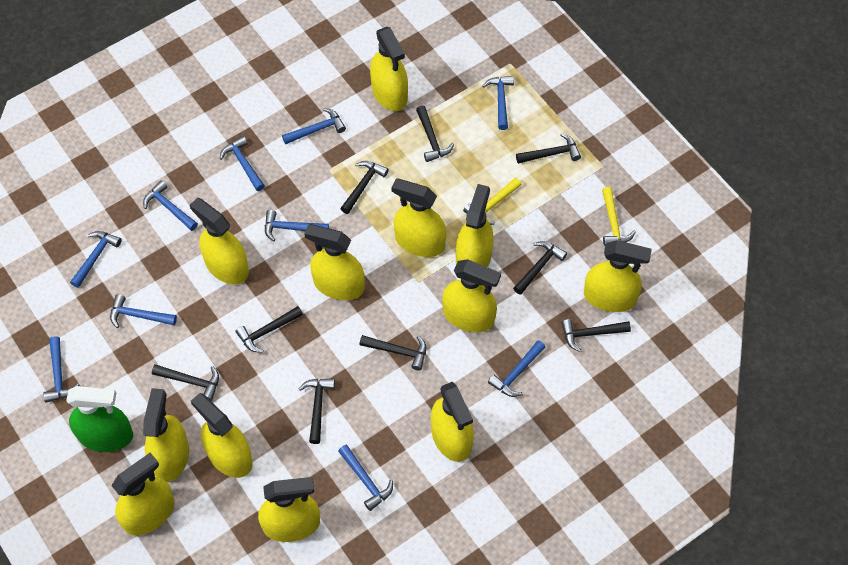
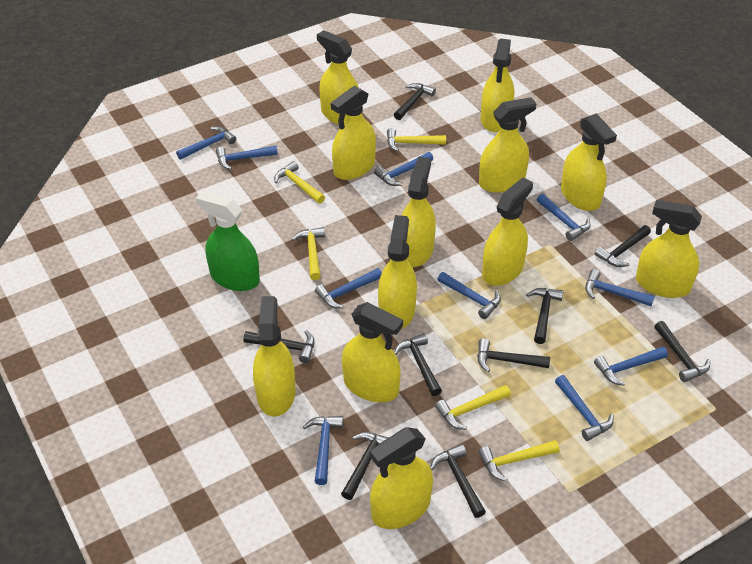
yellow hammer: 2 -> 5

